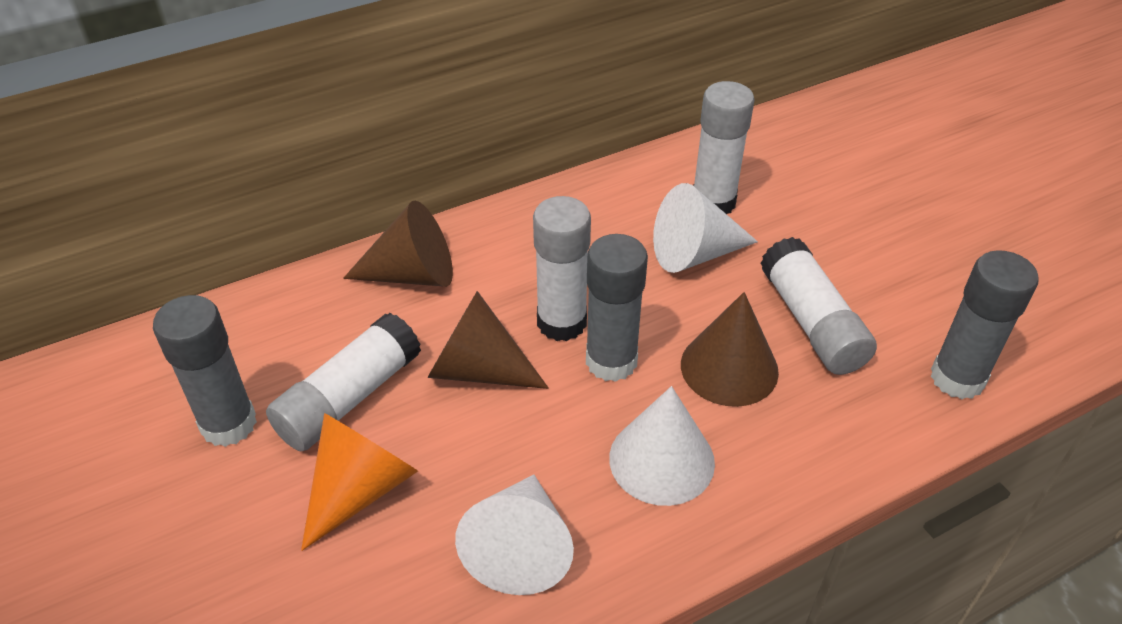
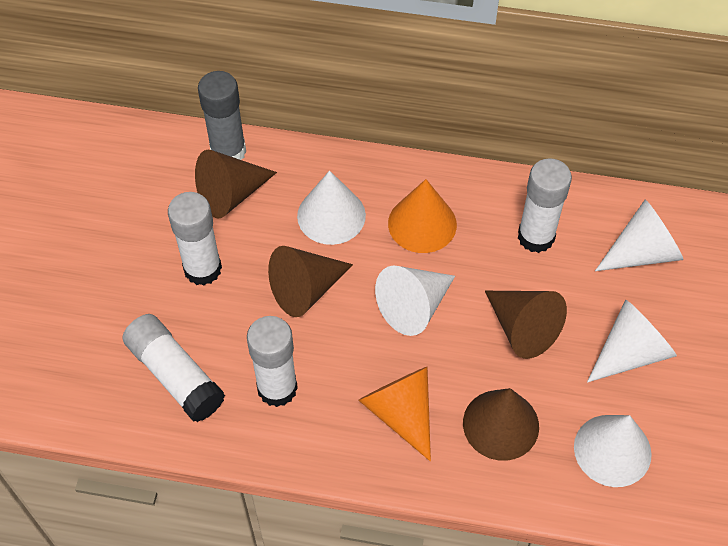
brown cone: 3 -> 4
grey glue stick: 3 -> 1
orange cone: 1 -> 2
white cone: 3 -> 5

